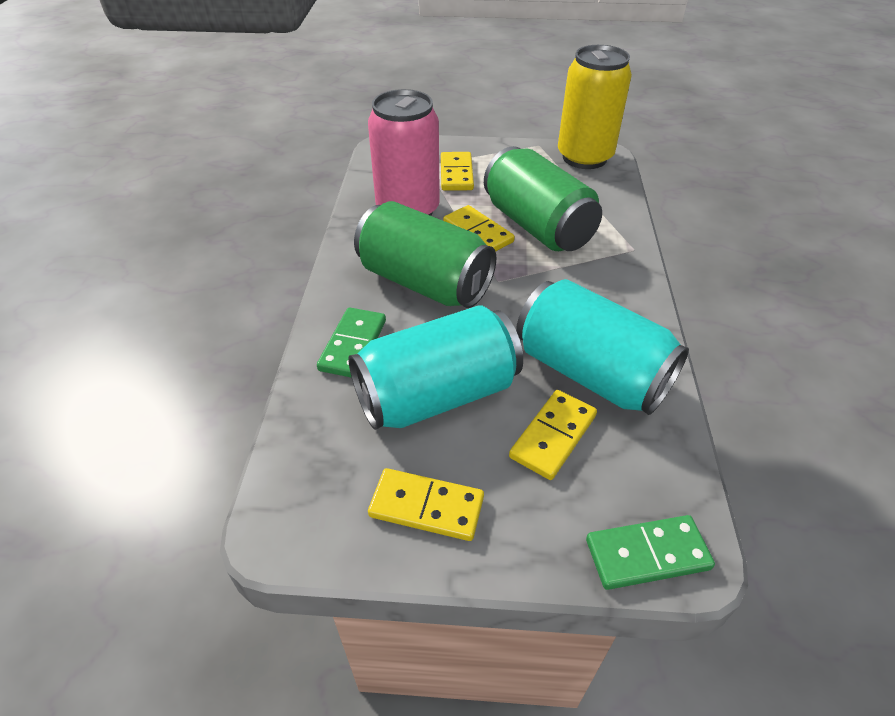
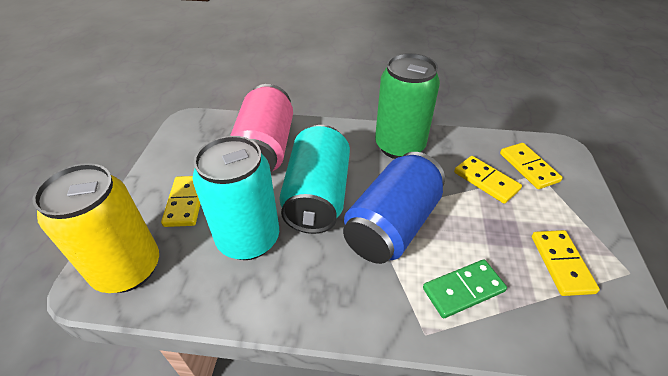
blue can: 0 -> 1
green can: 2 -> 1
green domino: 2 -> 1

